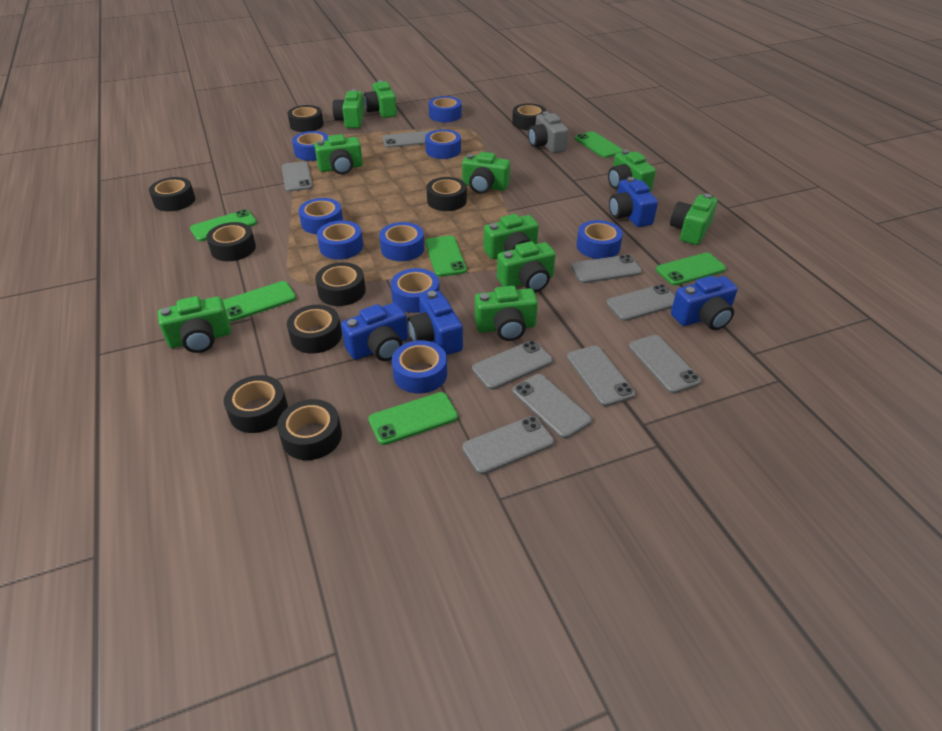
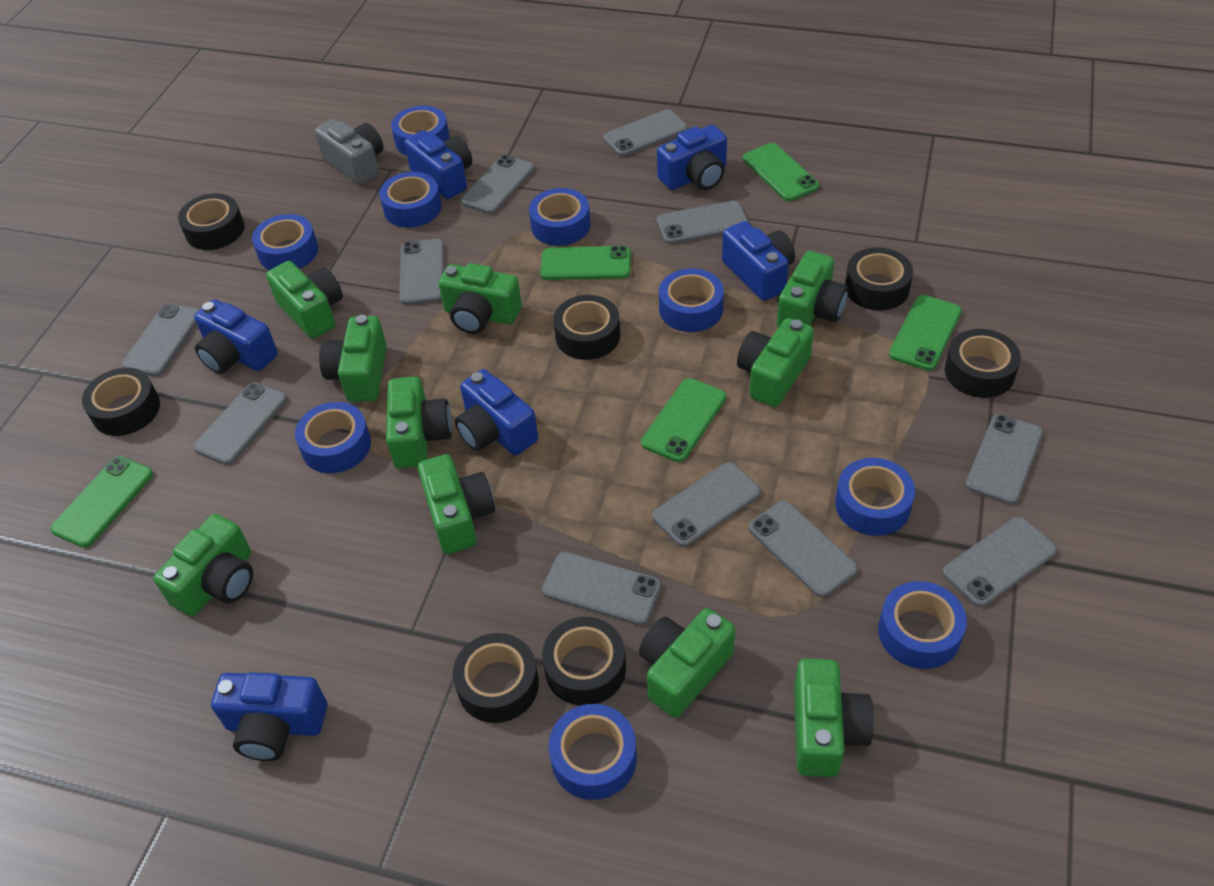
black tape: 9 -> 7
blue camera: 4 -> 6
green phone: 6 -> 5
grey phone: 9 -> 11

